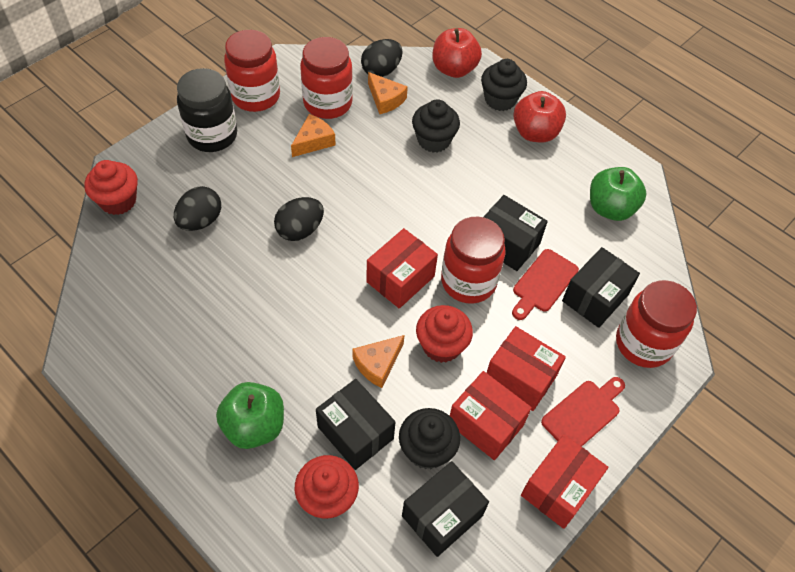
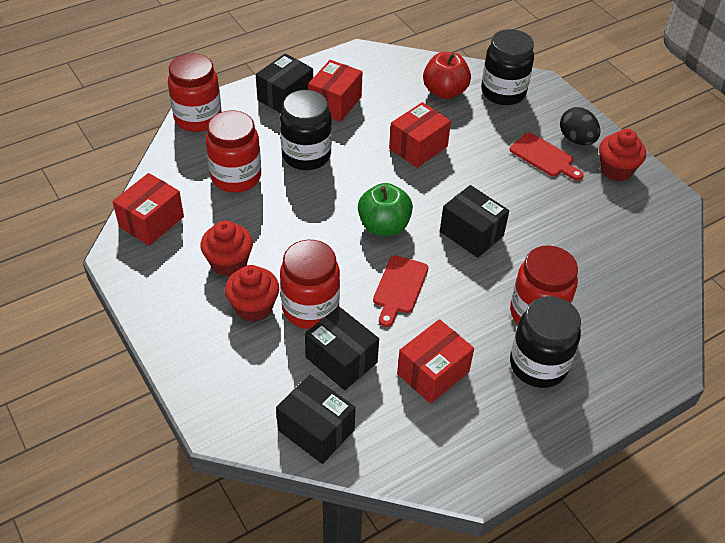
black cupcake: 3 -> 0
black egg: 3 -> 1
black jar: 1 -> 3
green apple: 2 -> 1
orange cheese: 3 -> 0
red apple: 2 -> 1

